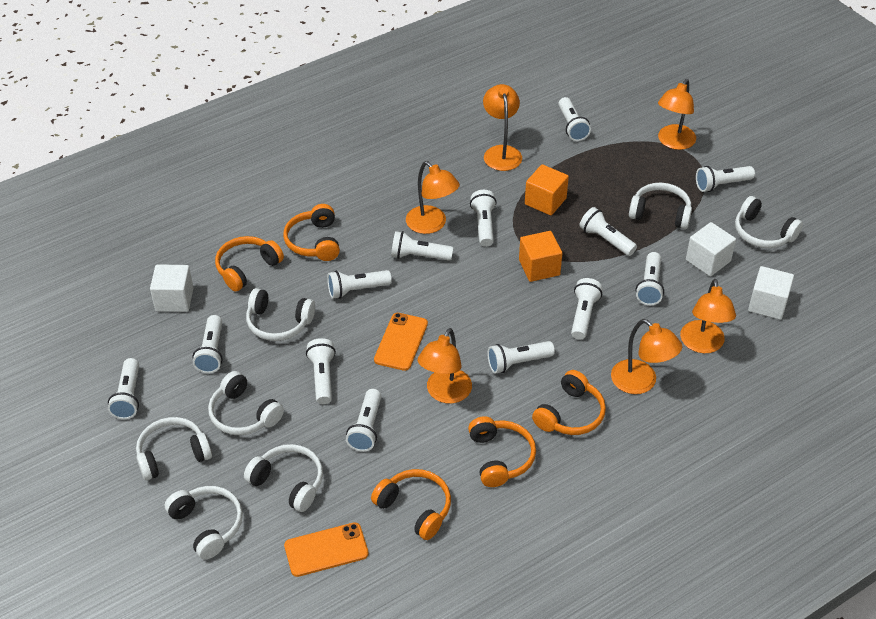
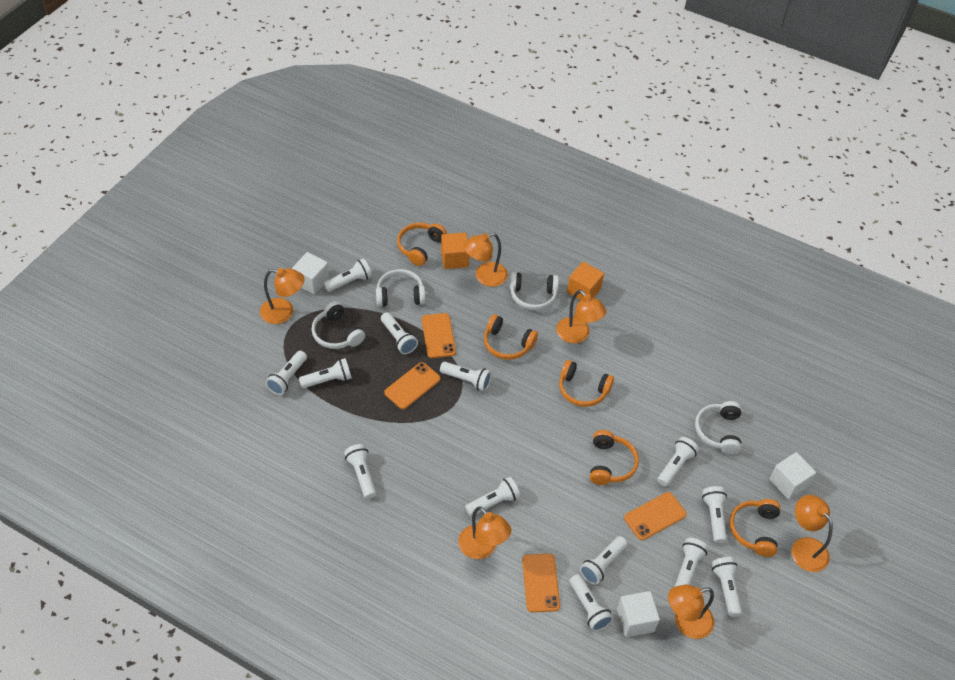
orange phone: 2 -> 4
white headphones: 7 -> 4

